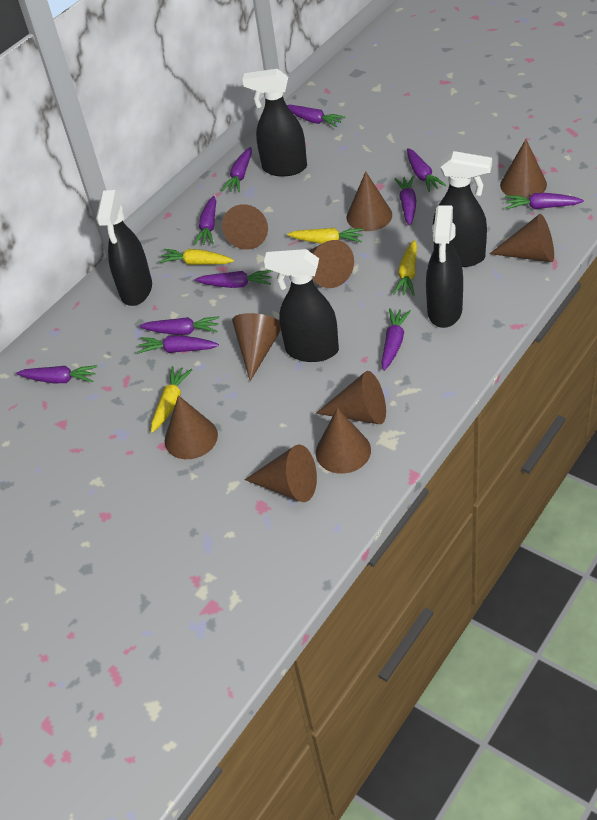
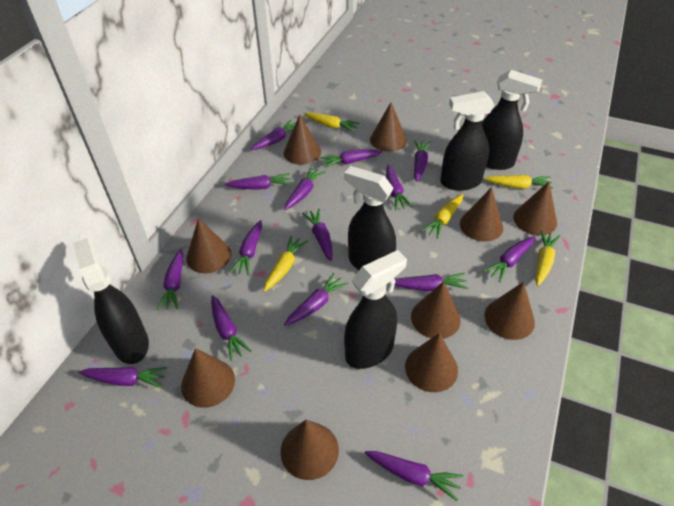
purple carrot: 11 -> 15
yellow carrot: 4 -> 5

